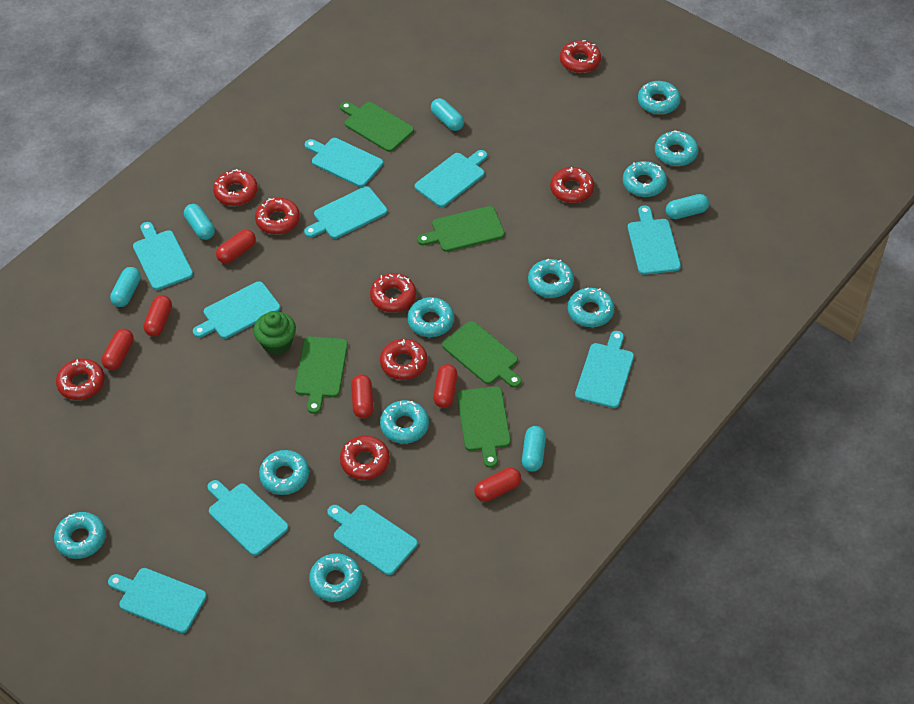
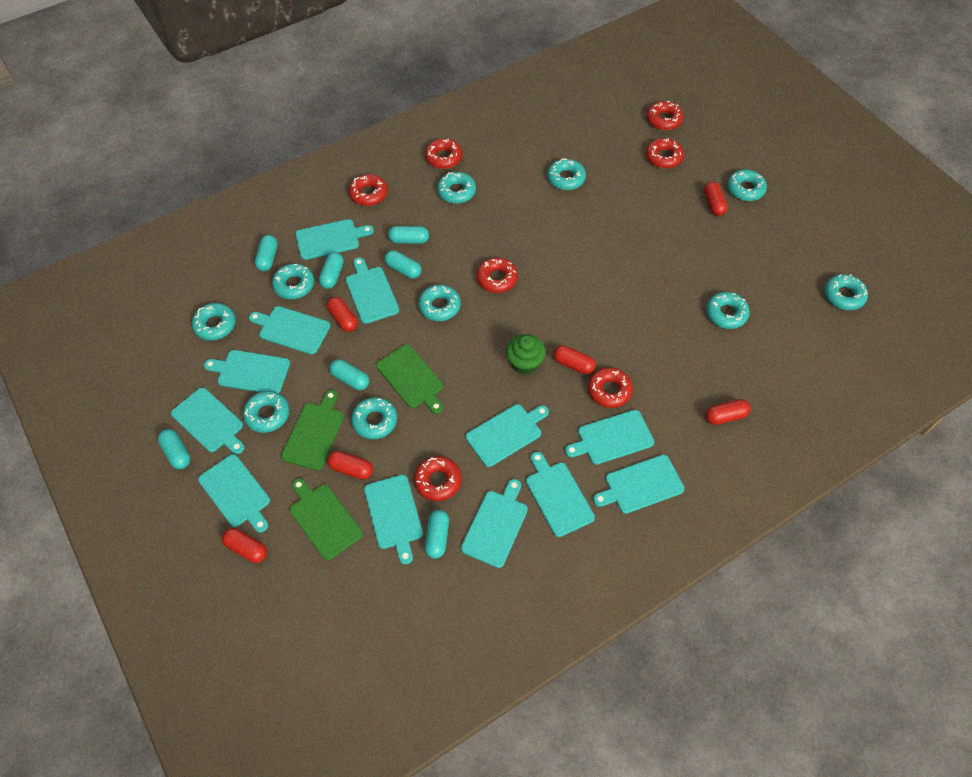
green cutting board: 5 -> 3
red donut: 8 -> 7
turquoise capsule: 5 -> 7
turquoise cutting board: 10 -> 12

